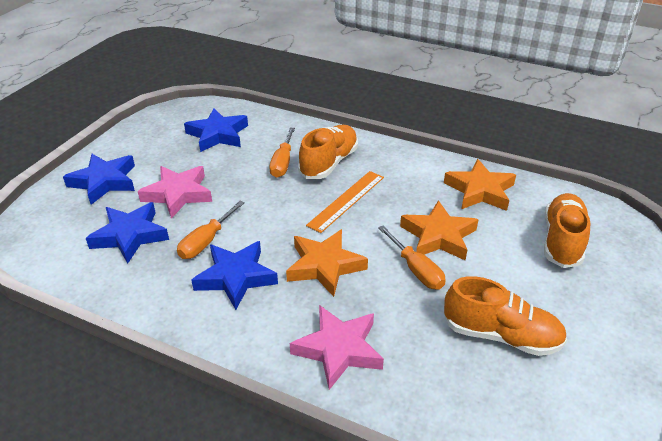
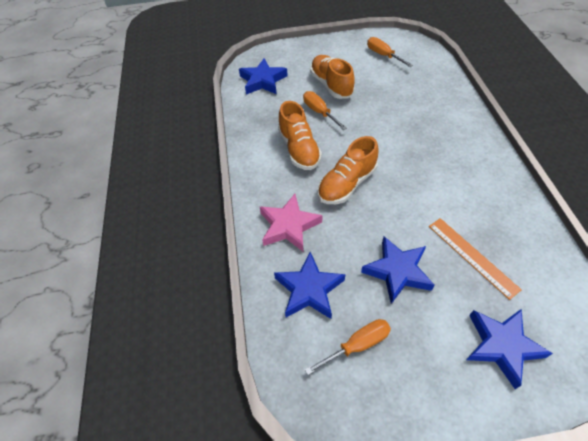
orange star: 3 -> 0
pink star: 2 -> 1

